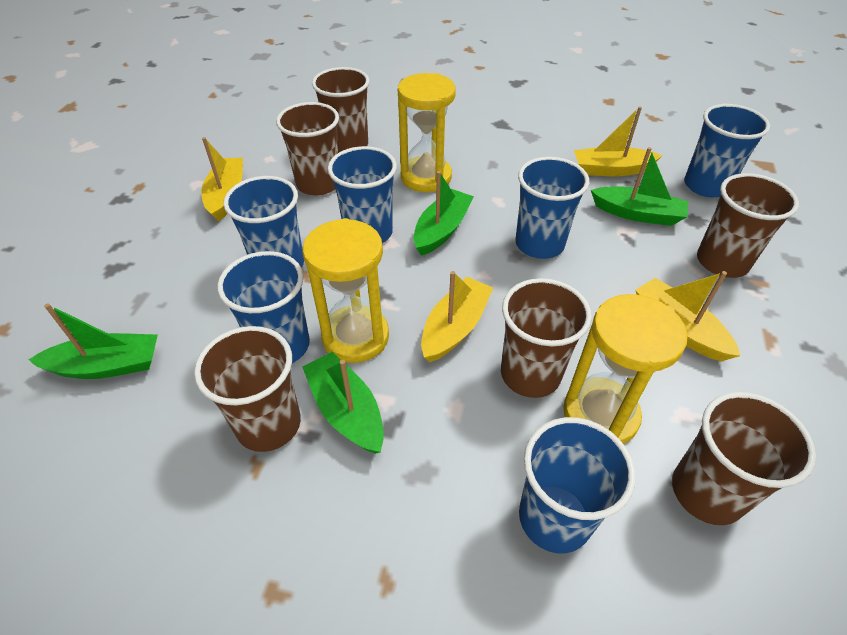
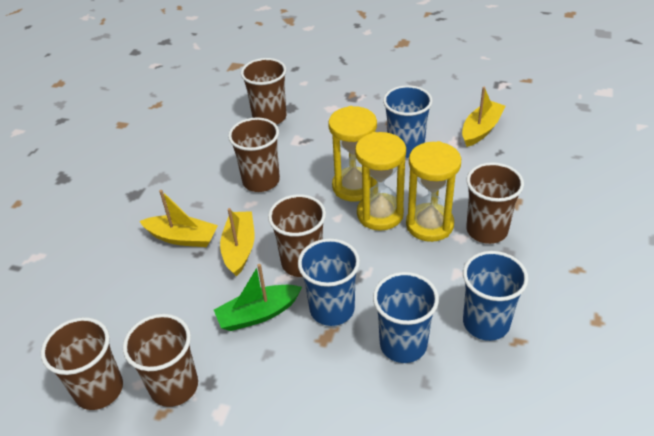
blue cup: 6 -> 4
green boat: 4 -> 1
yellow boat: 4 -> 3

